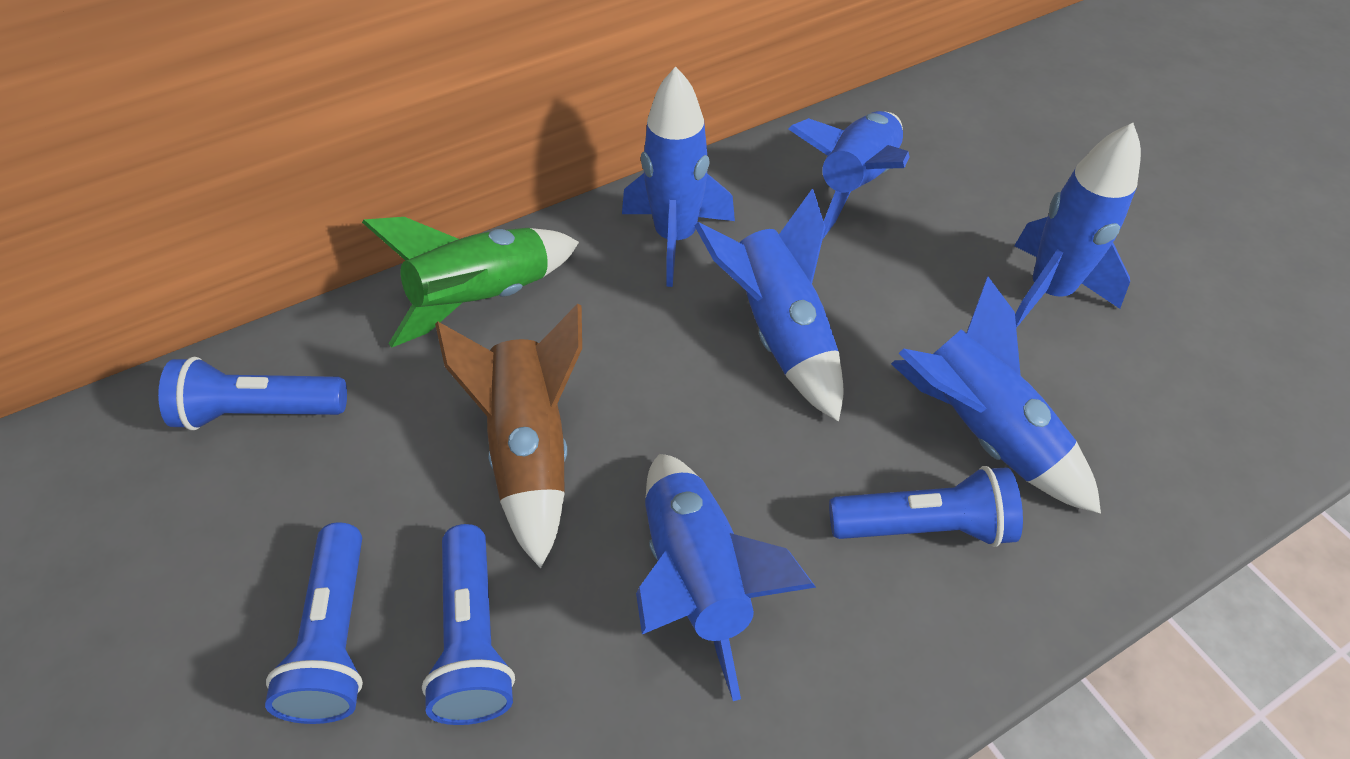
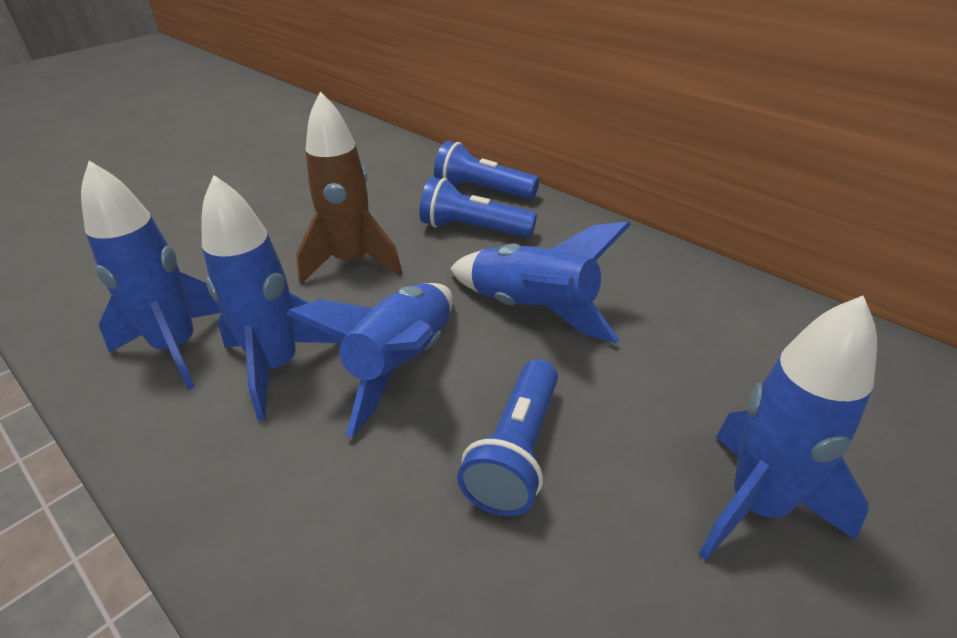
blue flashlight: 4 -> 3
blue rocket: 6 -> 5
green rocket: 1 -> 0

